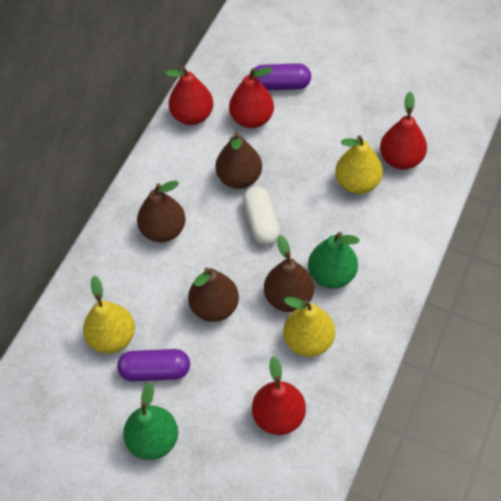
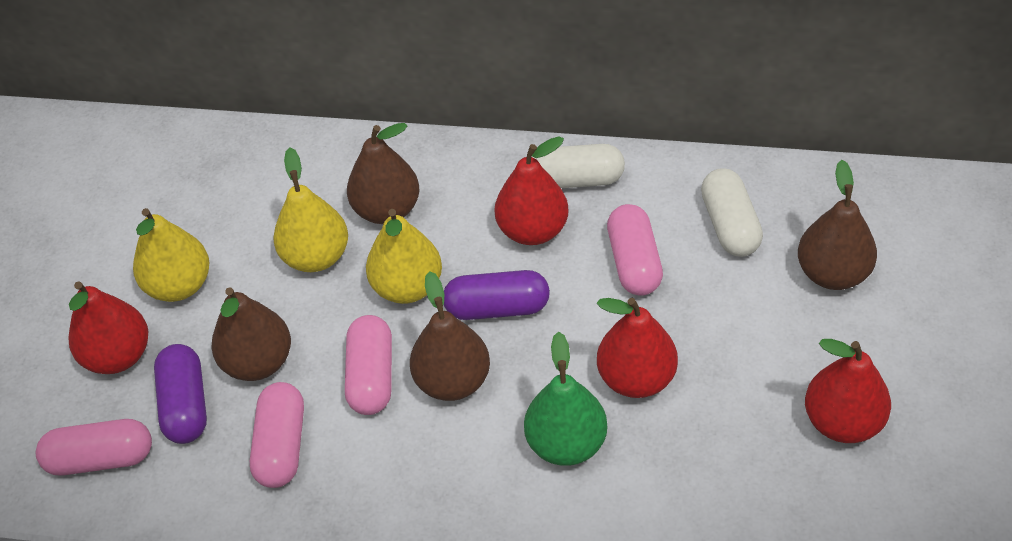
green pear: 2 -> 1
pink capsule: 0 -> 4
white capsule: 1 -> 2

